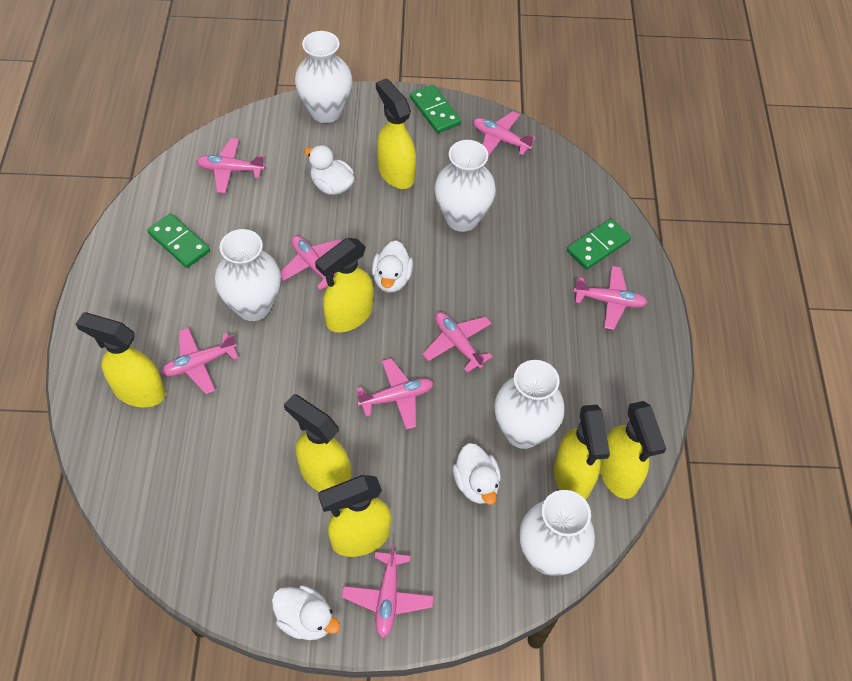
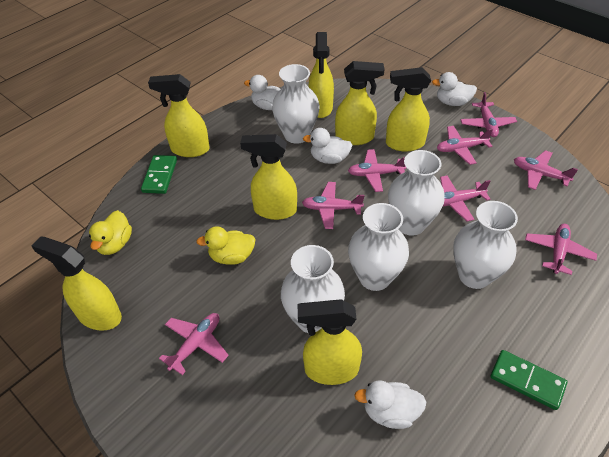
green domino: 3 -> 2
yellow duck: 0 -> 2

